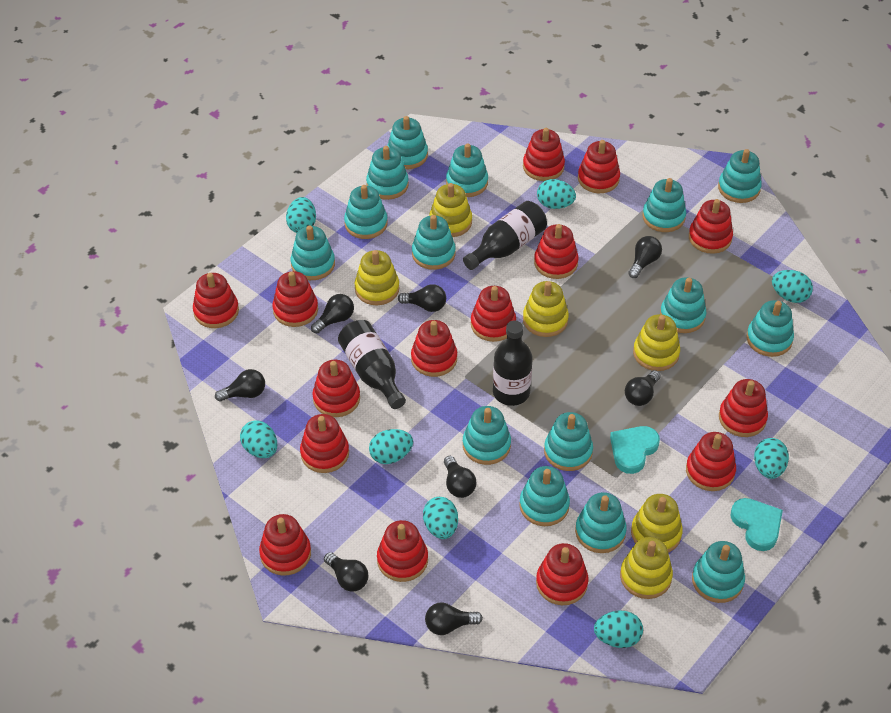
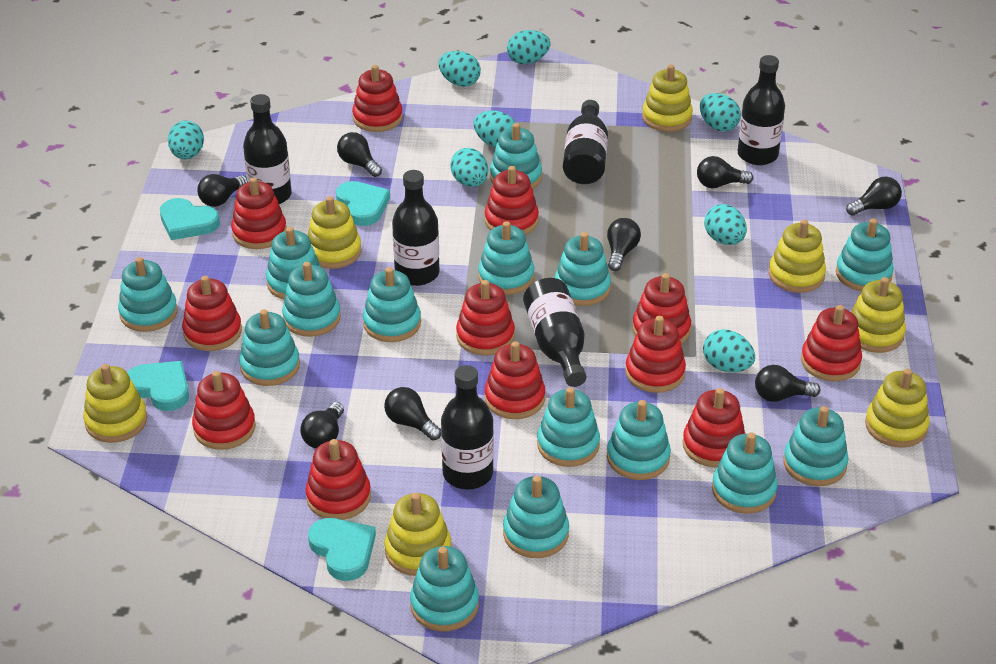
black bottle: 3 -> 6
red stacking toy: 15 -> 12
turquoise heart: 2 -> 4
yellow stacking toy: 6 -> 7

